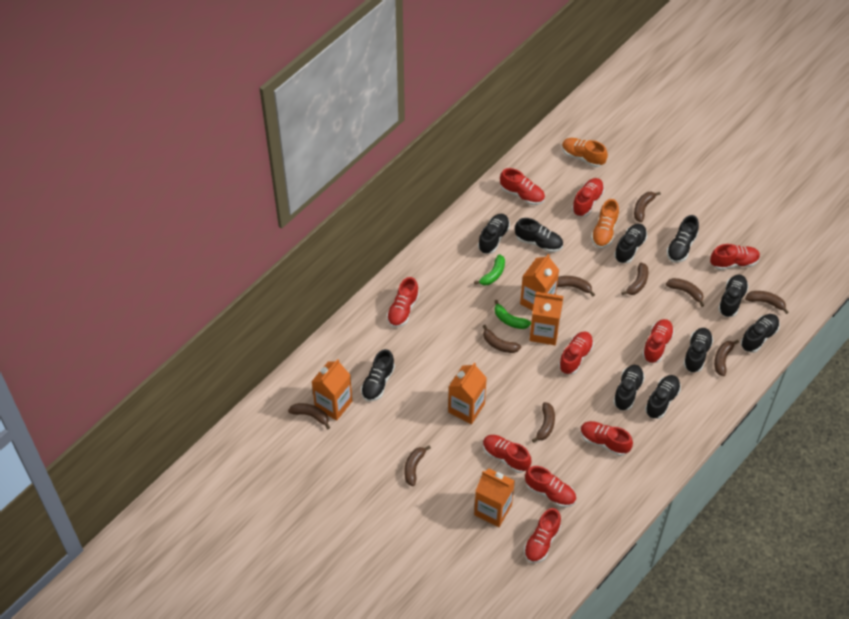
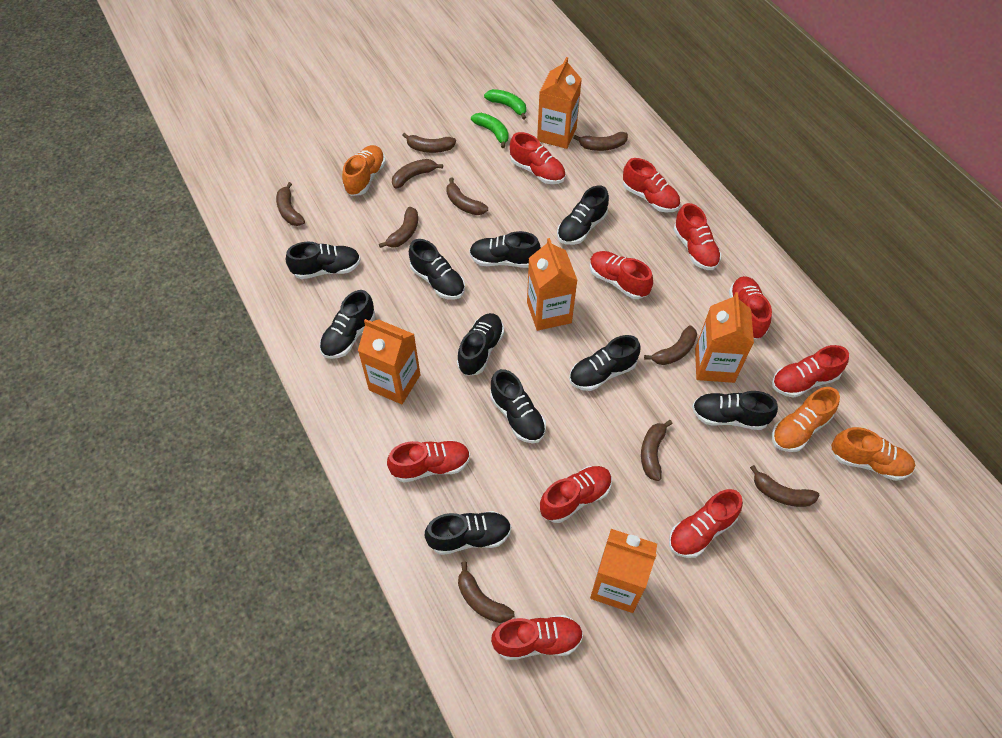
orange shoe: 2 -> 3

